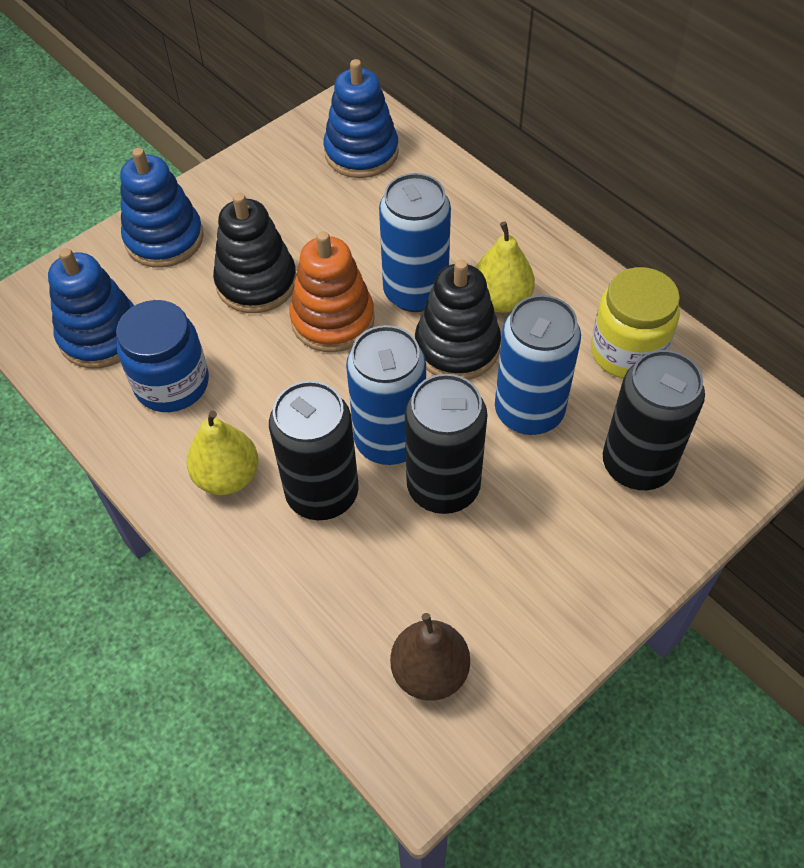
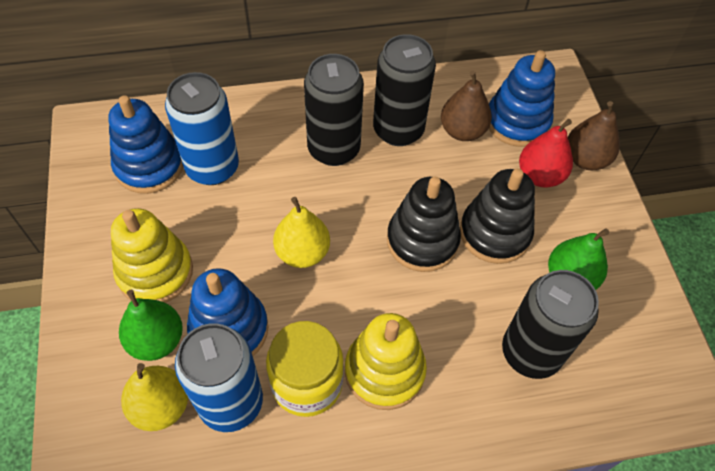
blue can: 3 -> 2
blue jar: 1 -> 0
brown pear: 1 -> 2
green pear: 0 -> 2
orange stacking toy: 1 -> 0
red pear: 0 -> 1
yellow stacking toy: 0 -> 2

